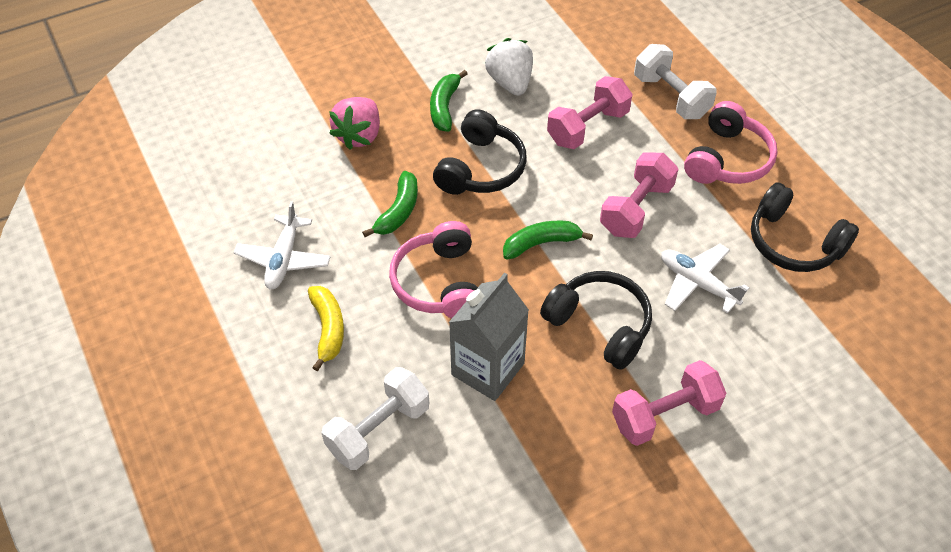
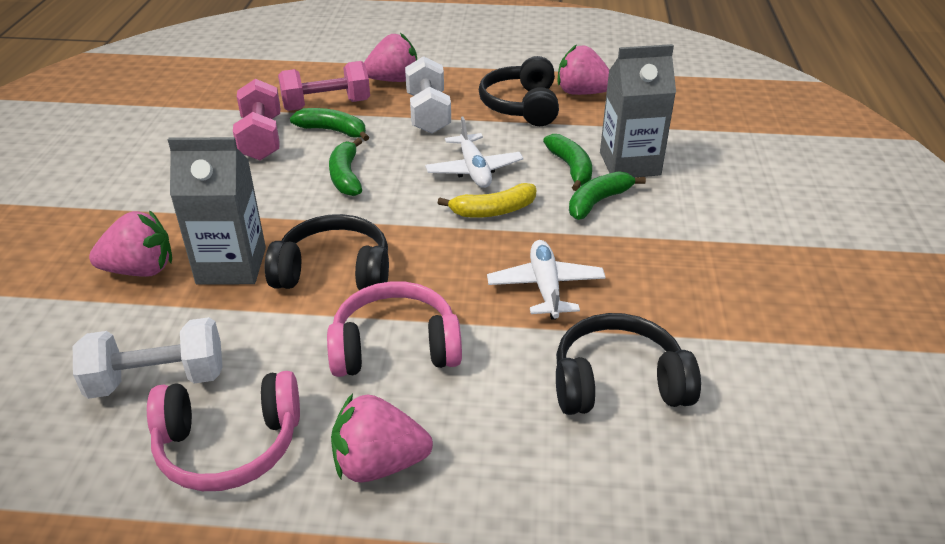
green banana: 3 -> 4
grey carton: 1 -> 2
pink dumbbell: 3 -> 2
pink strawberry: 1 -> 4
white strawberry: 1 -> 0

